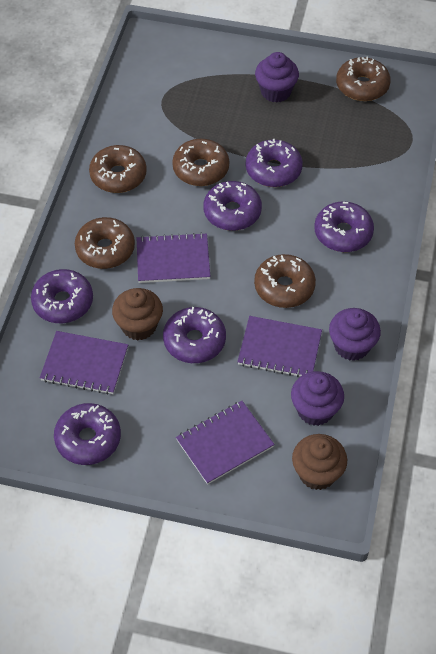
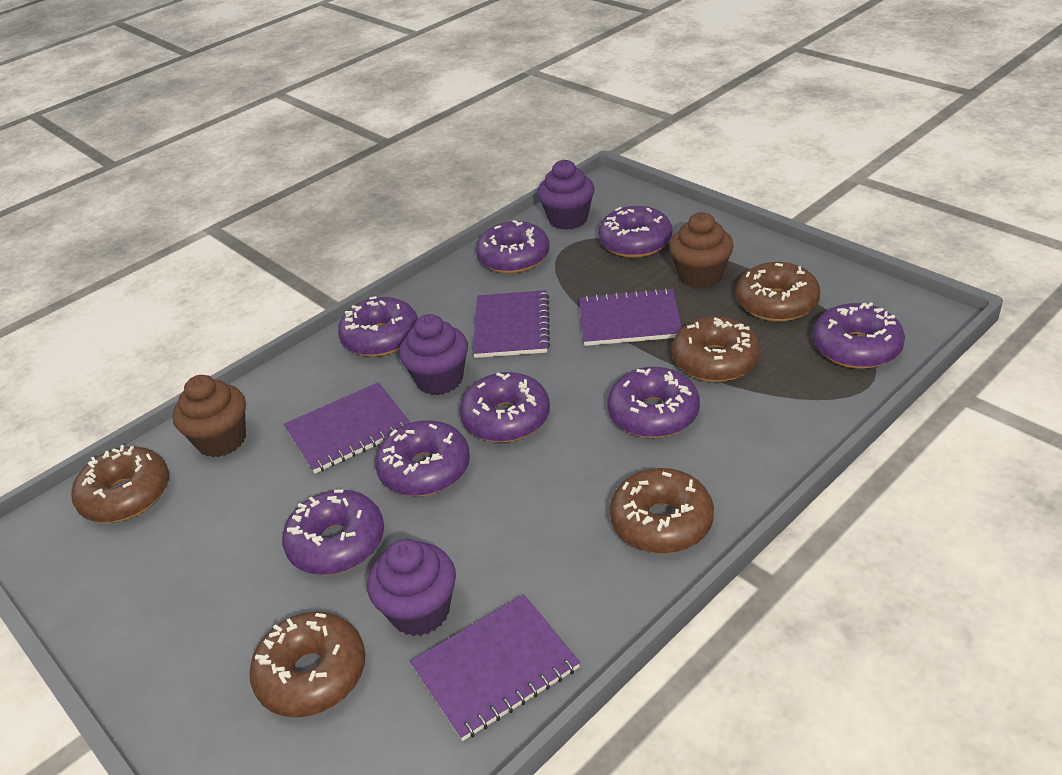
purple donut: 6 -> 8

